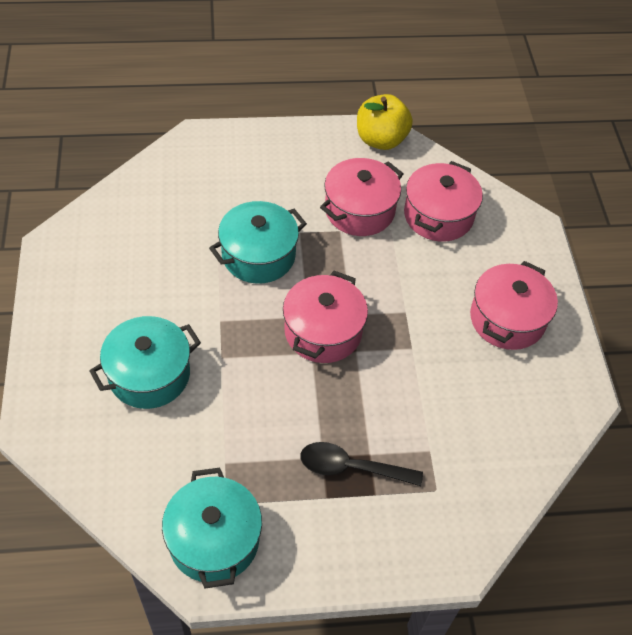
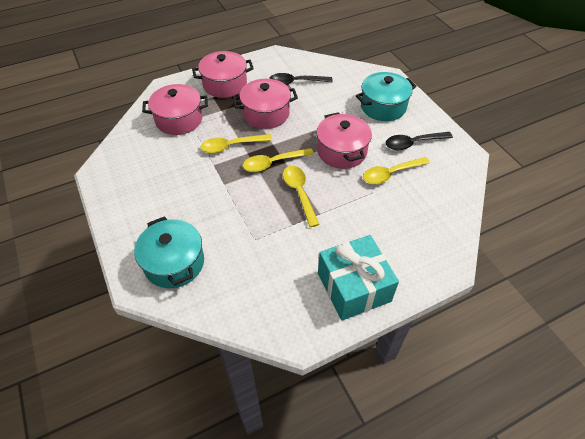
black spoon: 1 -> 2
turquoise gift: 0 -> 1
turquoise pot: 3 -> 2
yellow apple: 1 -> 0
yellow spoon: 0 -> 4

